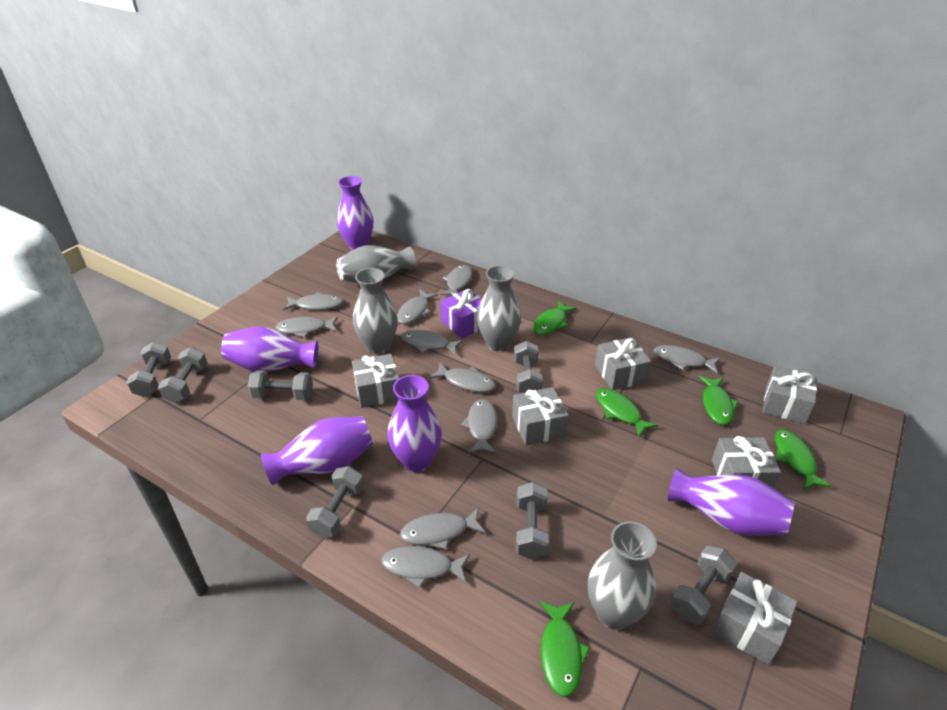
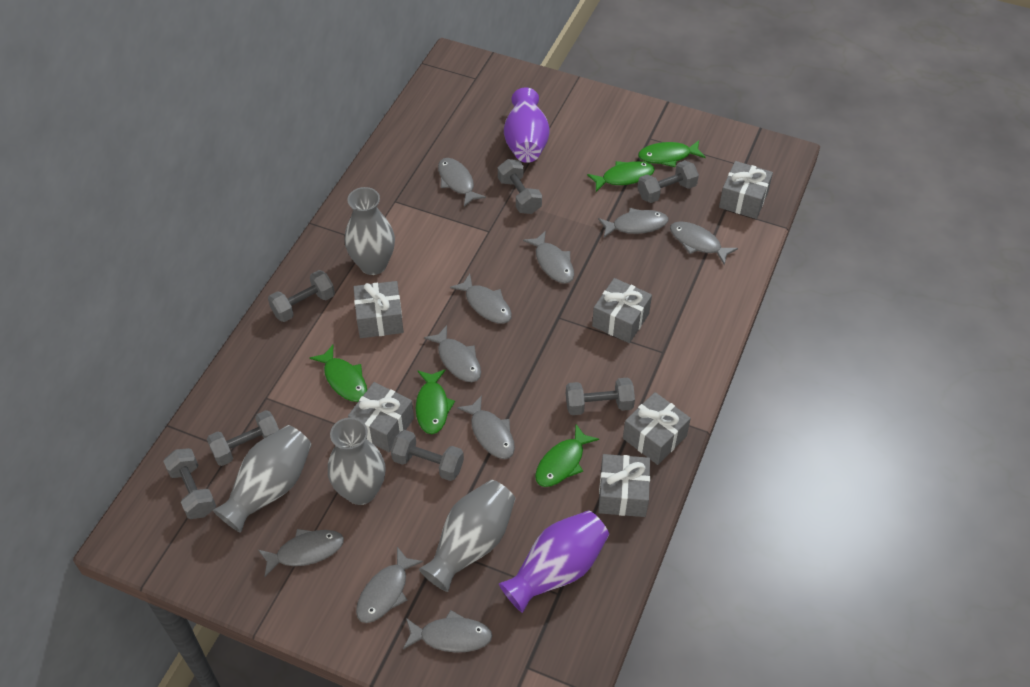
purple gift: 1 -> 0
purple vase: 5 -> 2

